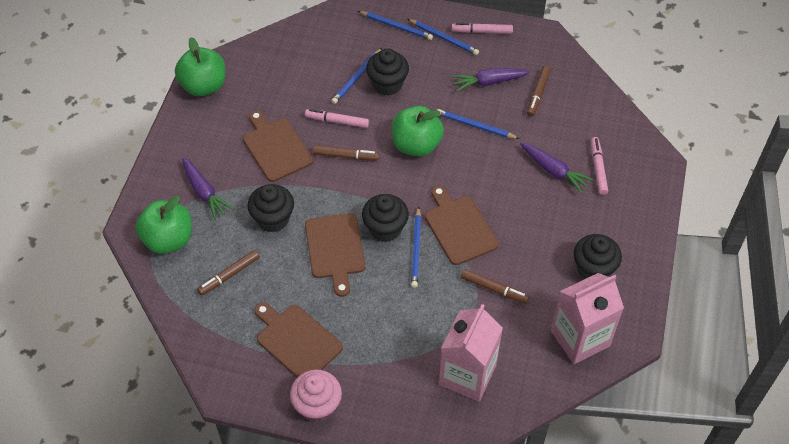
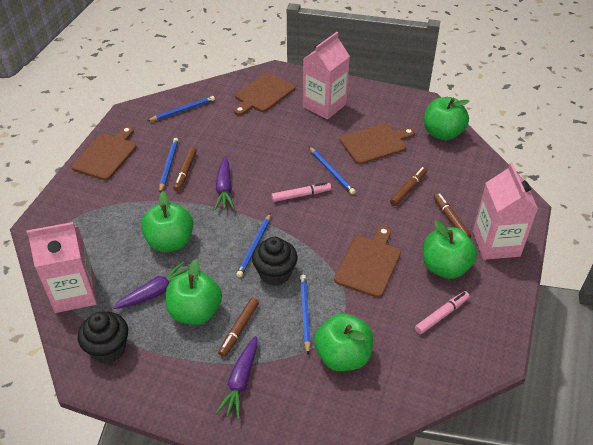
black cupcake: 4 -> 2
green apple: 3 -> 5
pink carton: 2 -> 3
pink cupcake: 1 -> 0
pink marker: 3 -> 2

